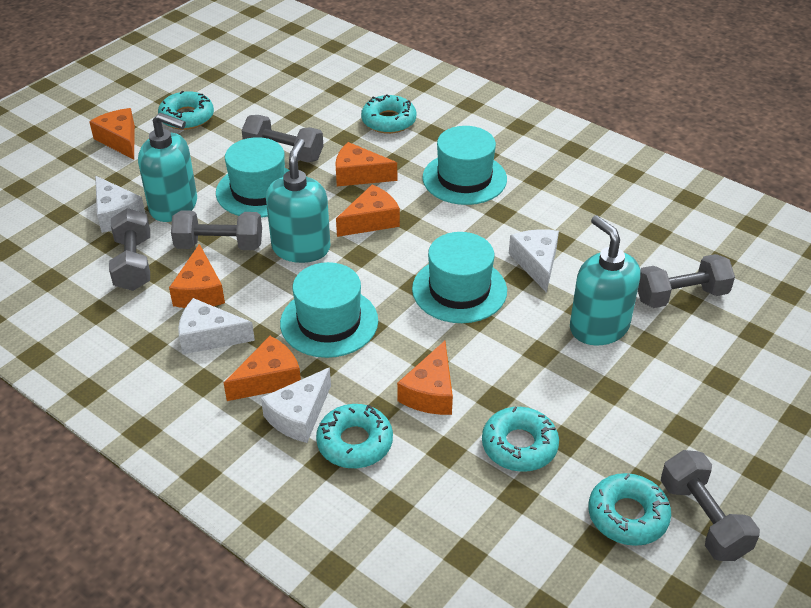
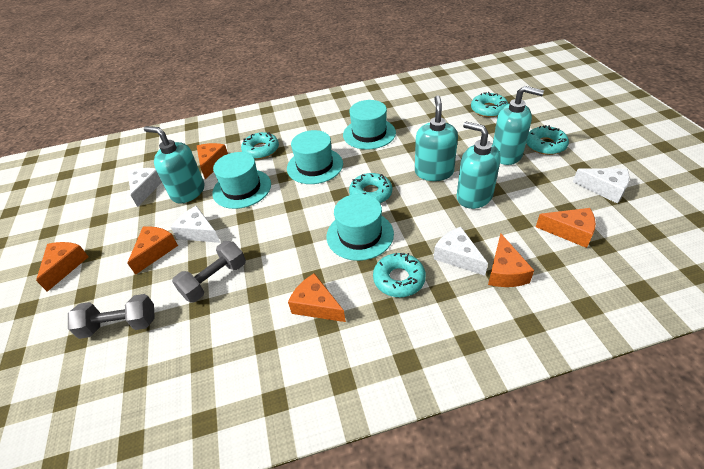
grey dumbbell: 5 -> 2
turquoise soap dispenser: 3 -> 4

